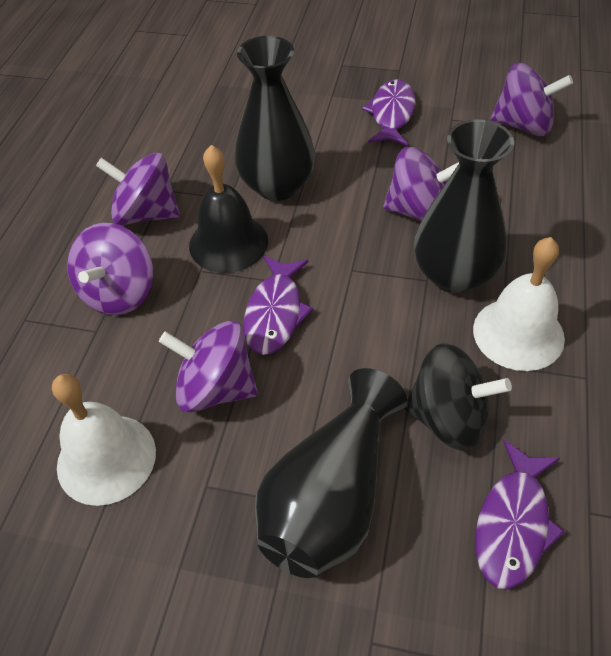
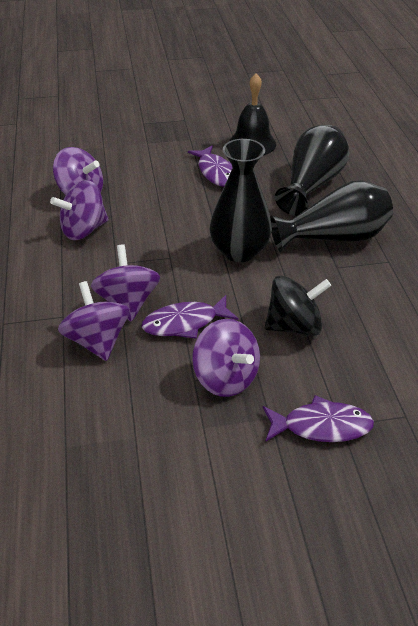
white bell: 2 -> 0

